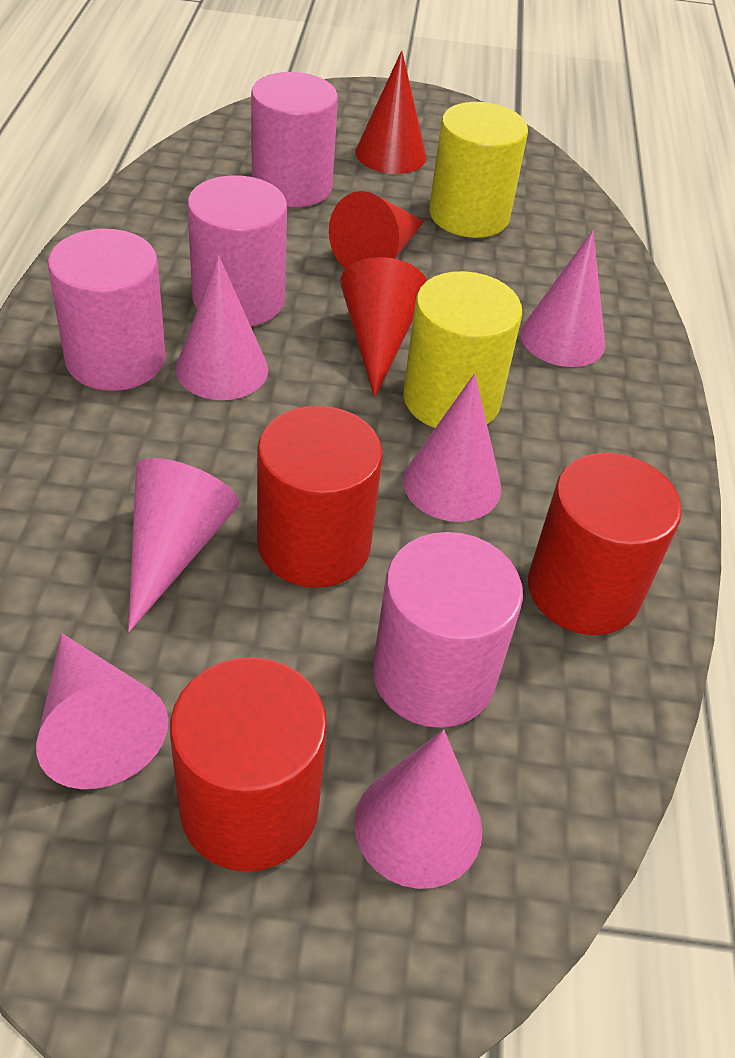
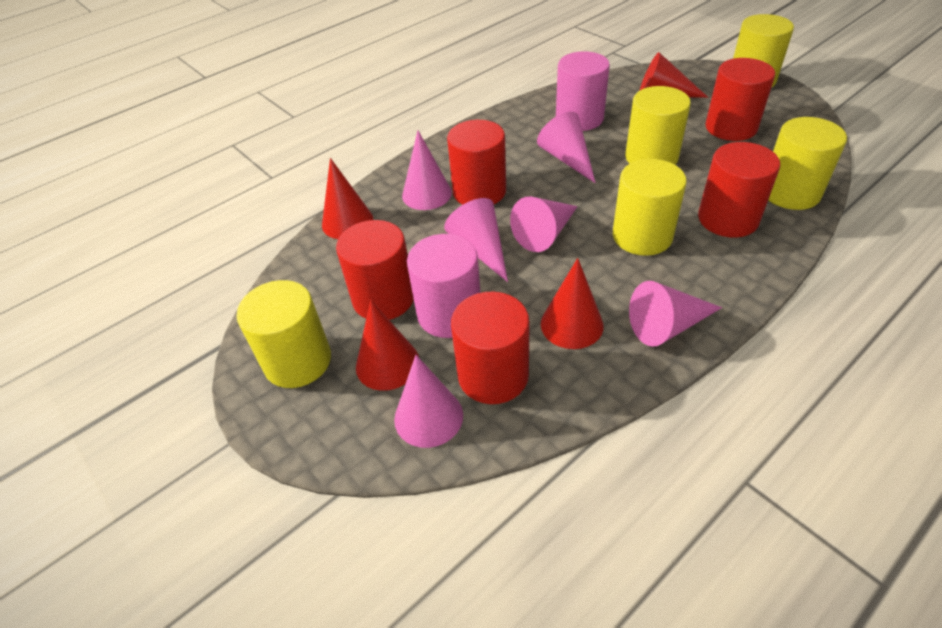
pink cylinder: 4 -> 2
red cone: 3 -> 4
red cylinder: 3 -> 5
yellow cylinder: 2 -> 5

